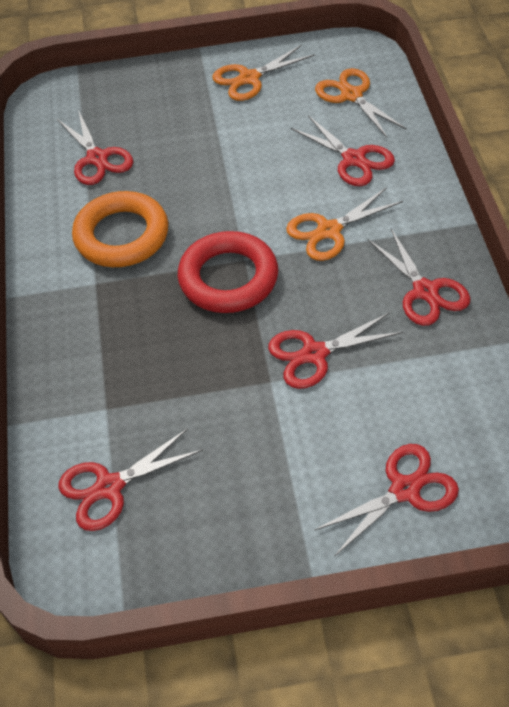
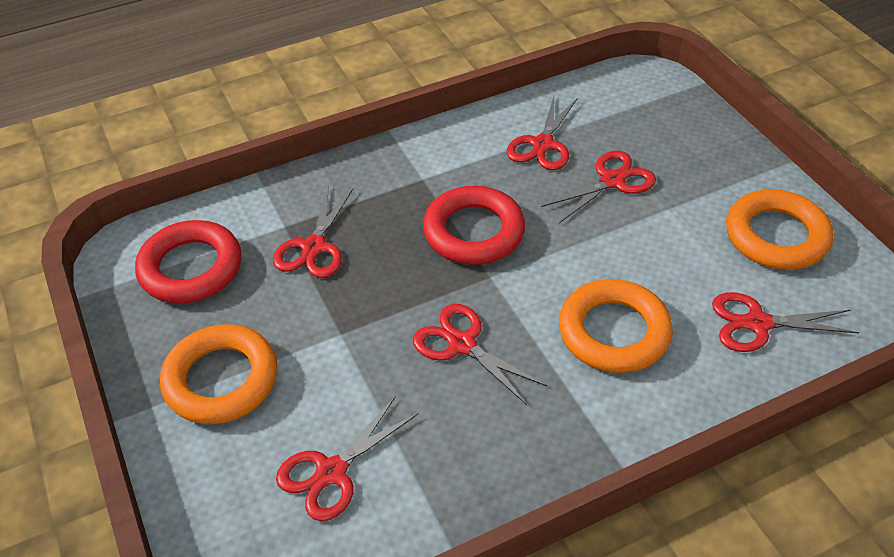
orange ring: 1 -> 3
orange scissors: 3 -> 0
red ring: 1 -> 2

